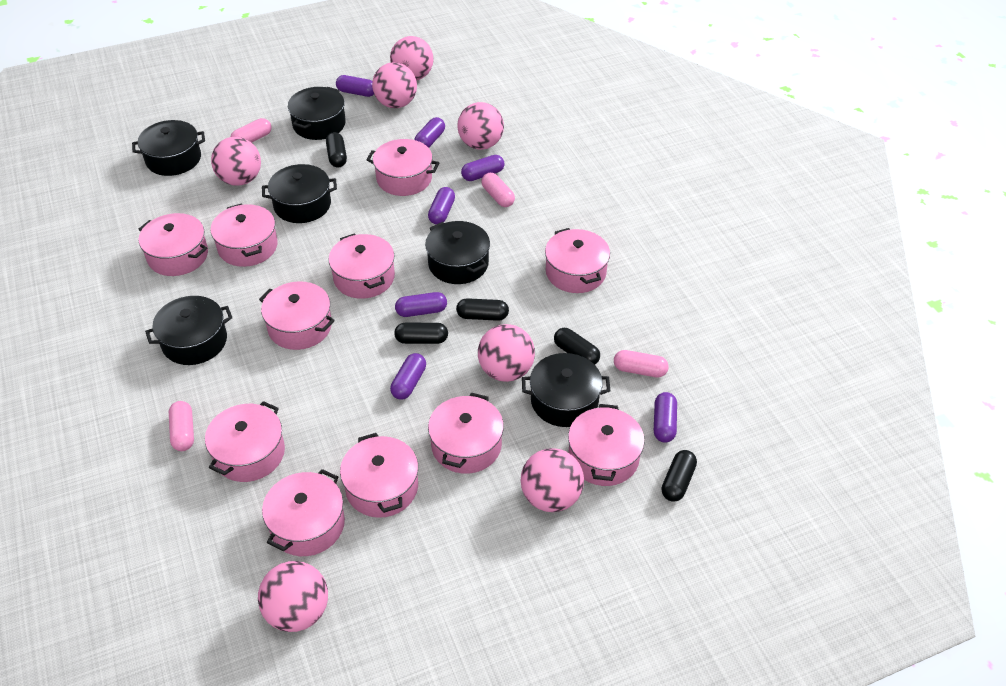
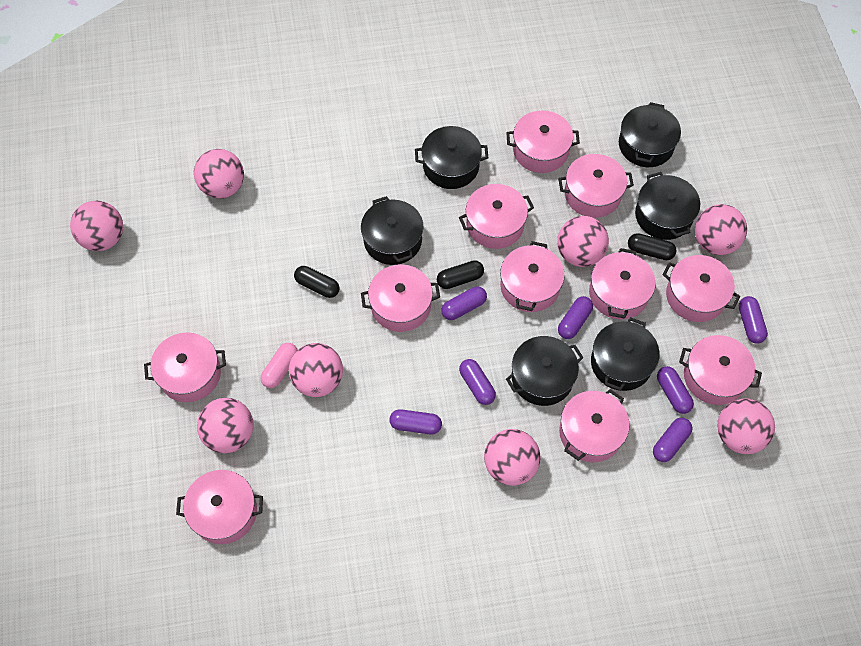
black capsule: 5 -> 3
pink ball: 7 -> 8
pink capsule: 4 -> 1

